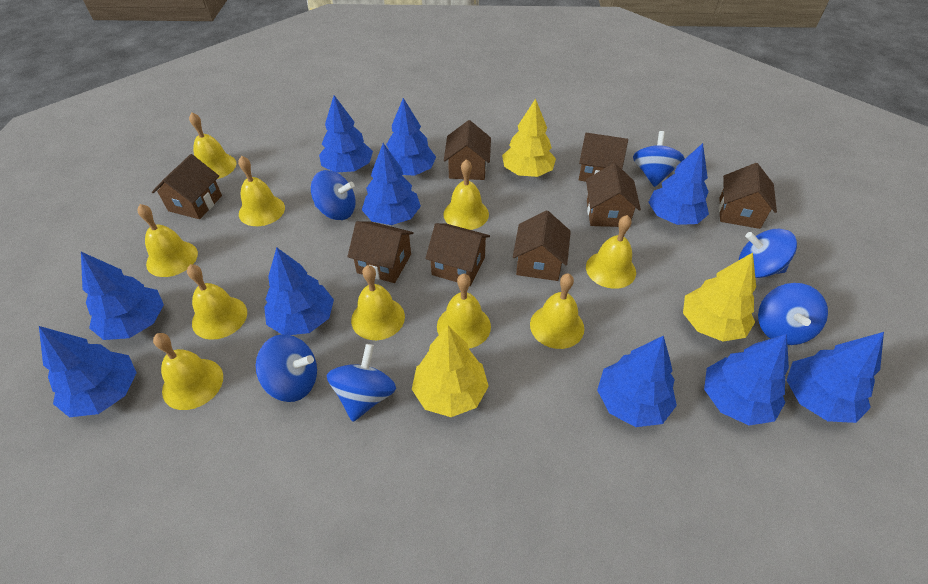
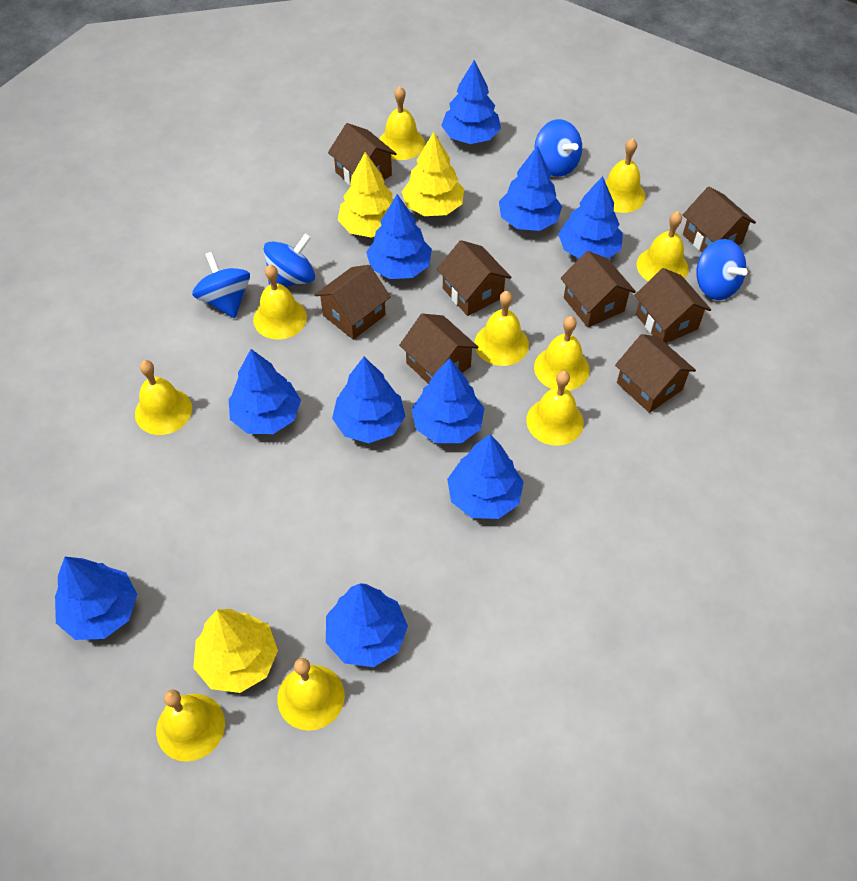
blue spinning top: 6 -> 4

